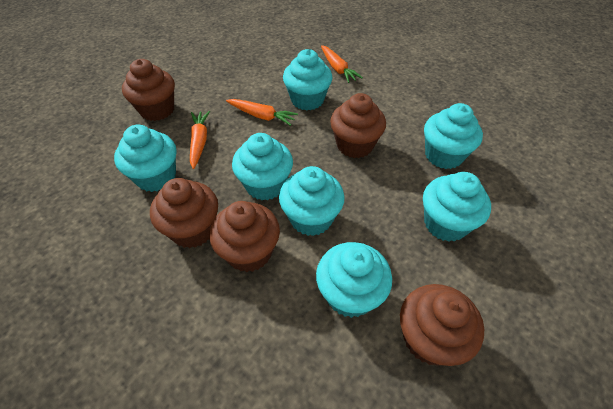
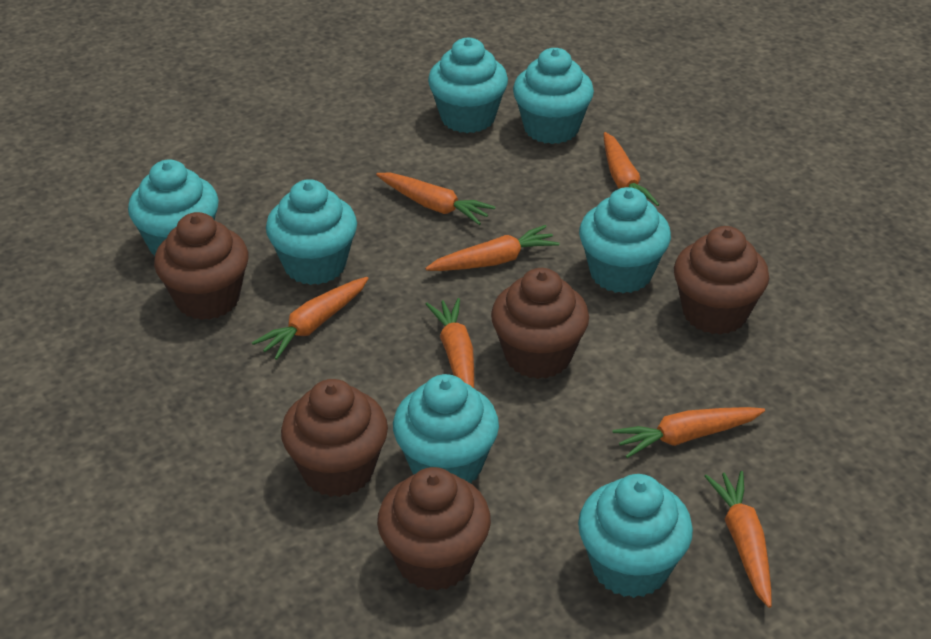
orange carrot: 3 -> 7

